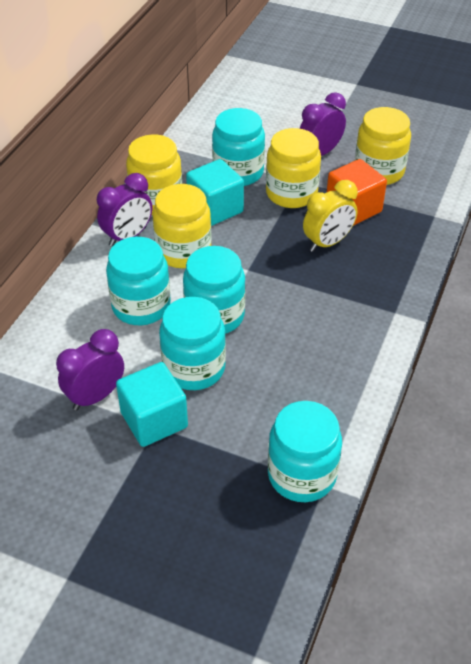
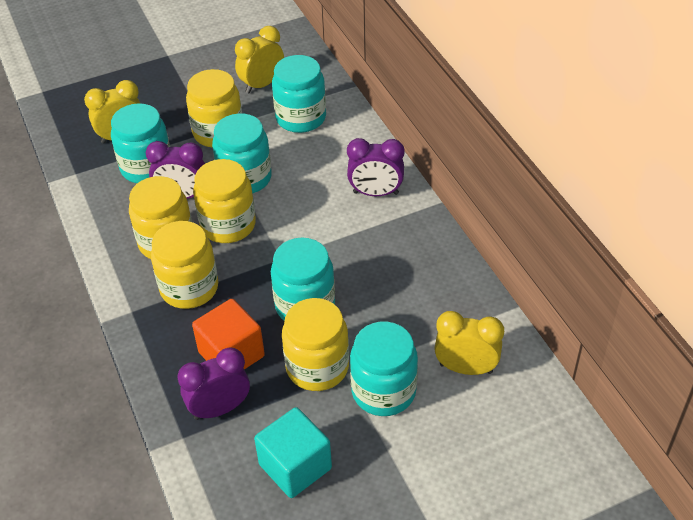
turquoise cube: 2 -> 1
yellow clock: 1 -> 3
yellow jar: 4 -> 5

